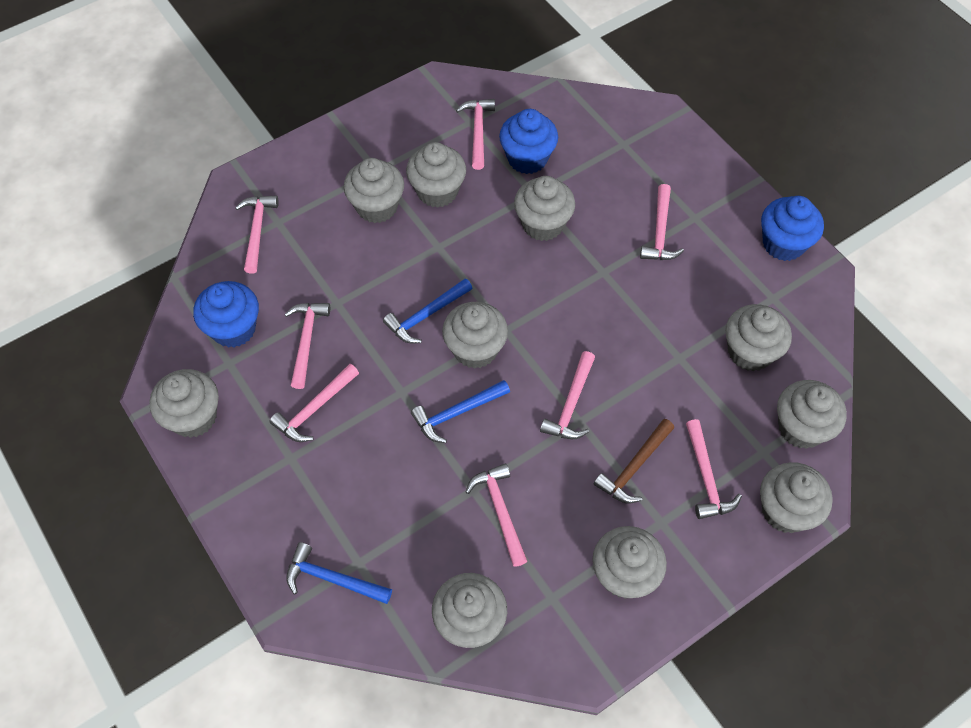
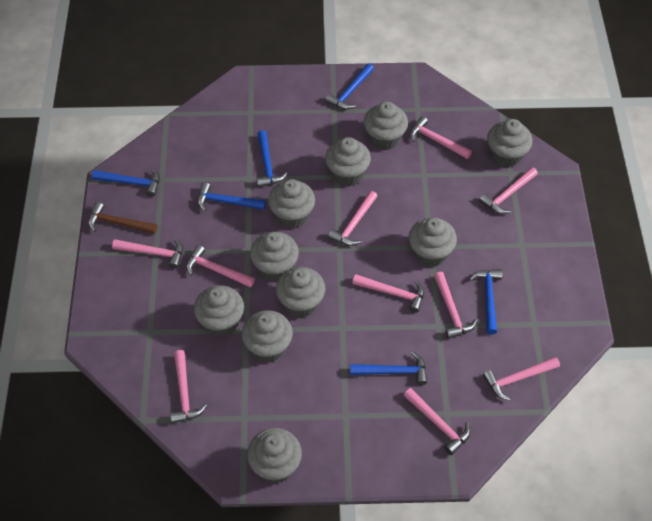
blue cupcake: 3 -> 0
blue hammer: 3 -> 6
pink hammer: 8 -> 10

